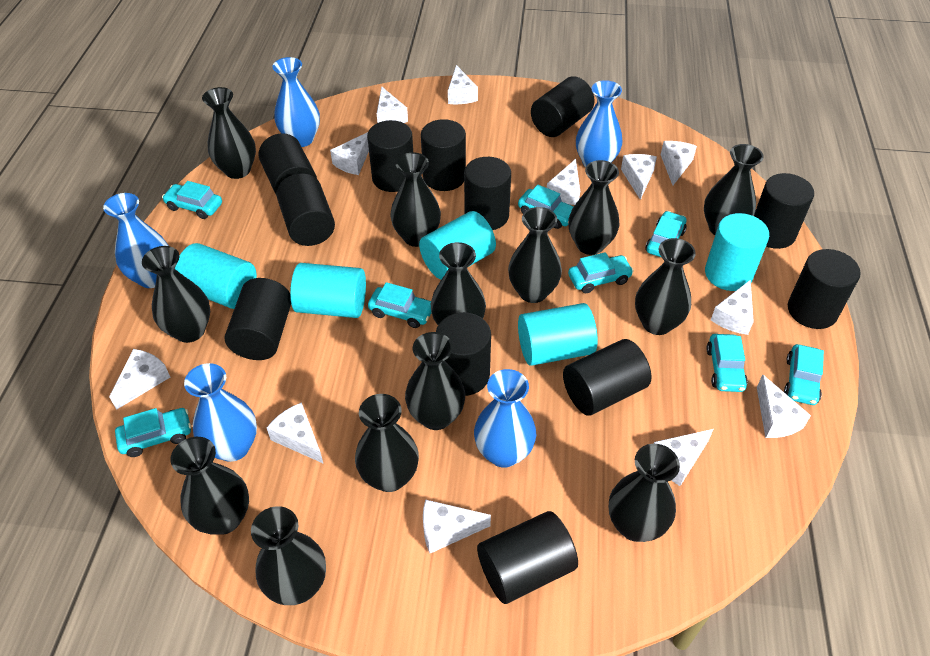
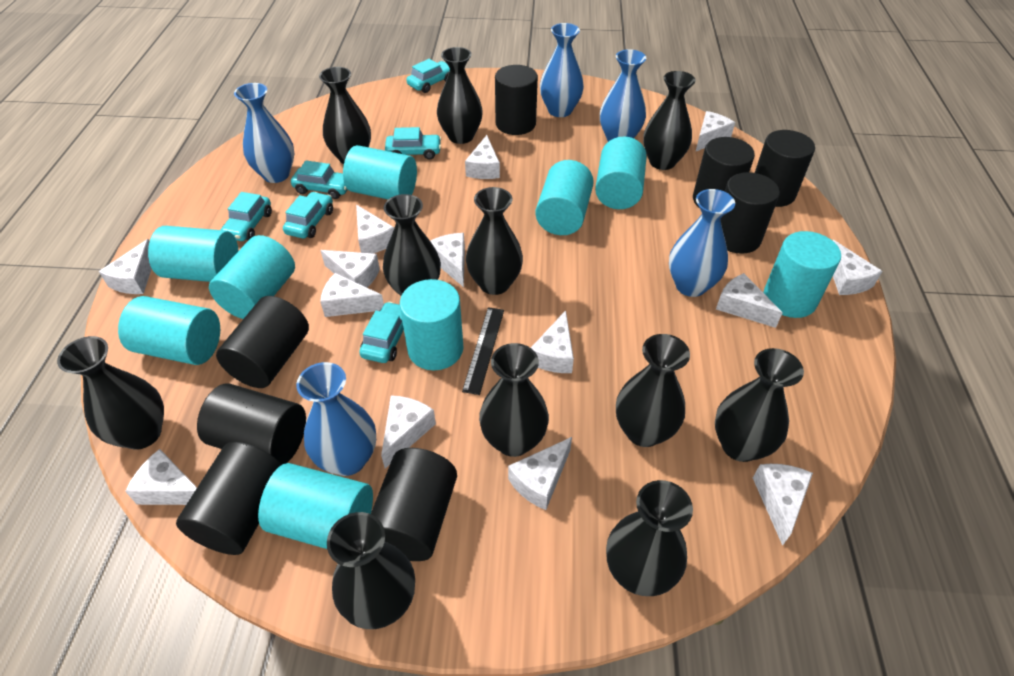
black cylinder: 12 -> 8
black ruler: 0 -> 1
black vase: 13 -> 11
turquoise car: 8 -> 6
turquoise cylinder: 5 -> 9
white cheese: 12 -> 14

